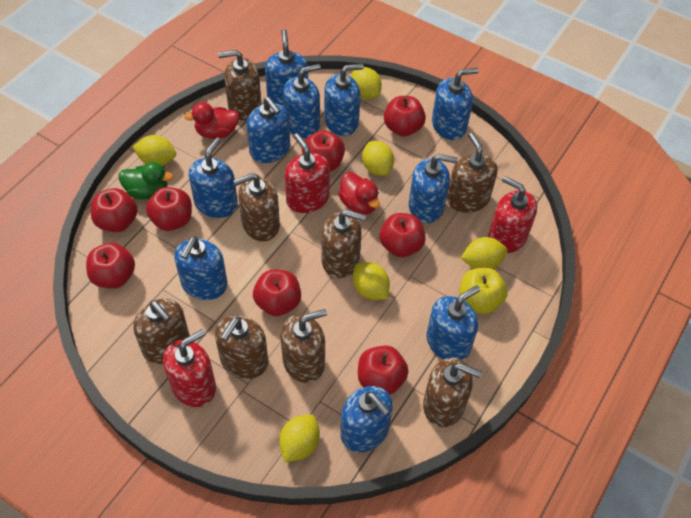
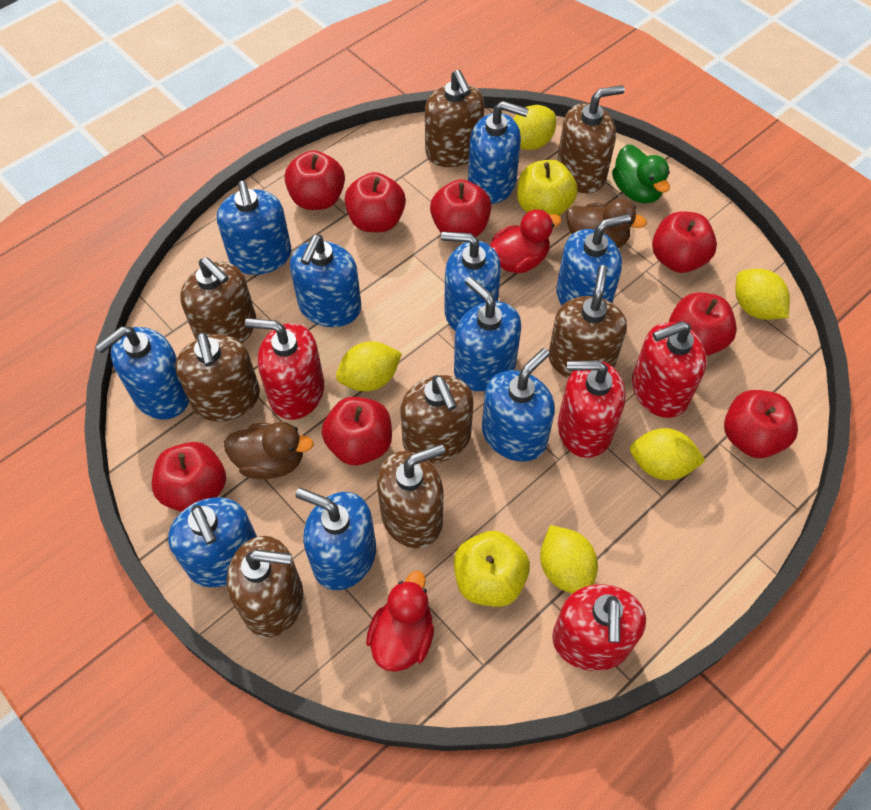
brown duck: 0 -> 2
red soap dispenser: 3 -> 4
yellow apple: 1 -> 2
yellow lemon: 6 -> 5

